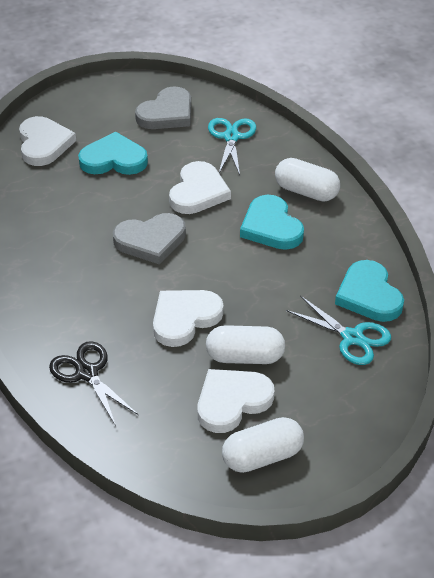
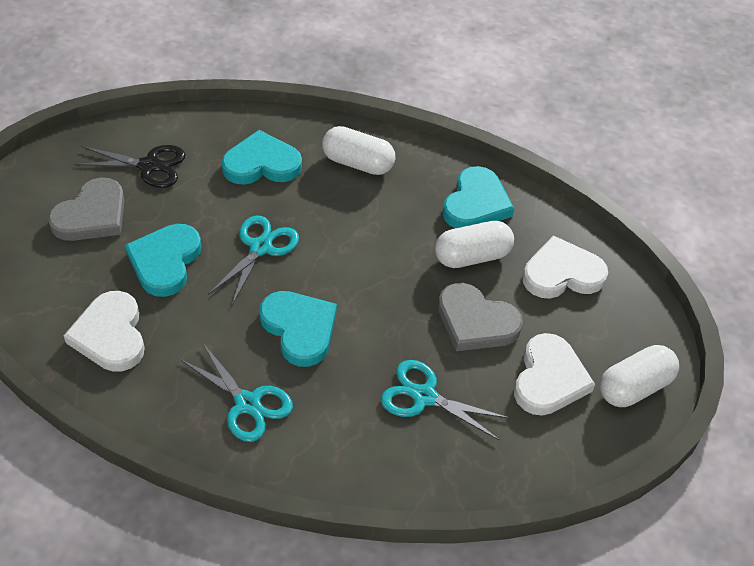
turquoise heart: 3 -> 4
turquoise scissors: 2 -> 3
white heart: 4 -> 3

